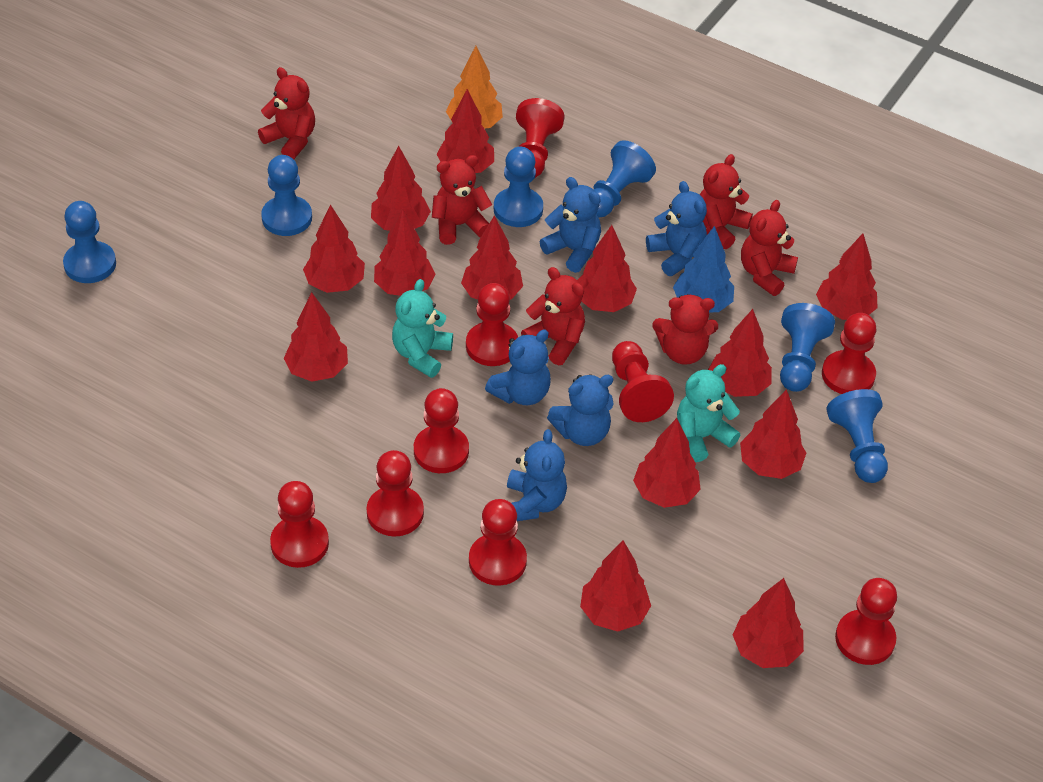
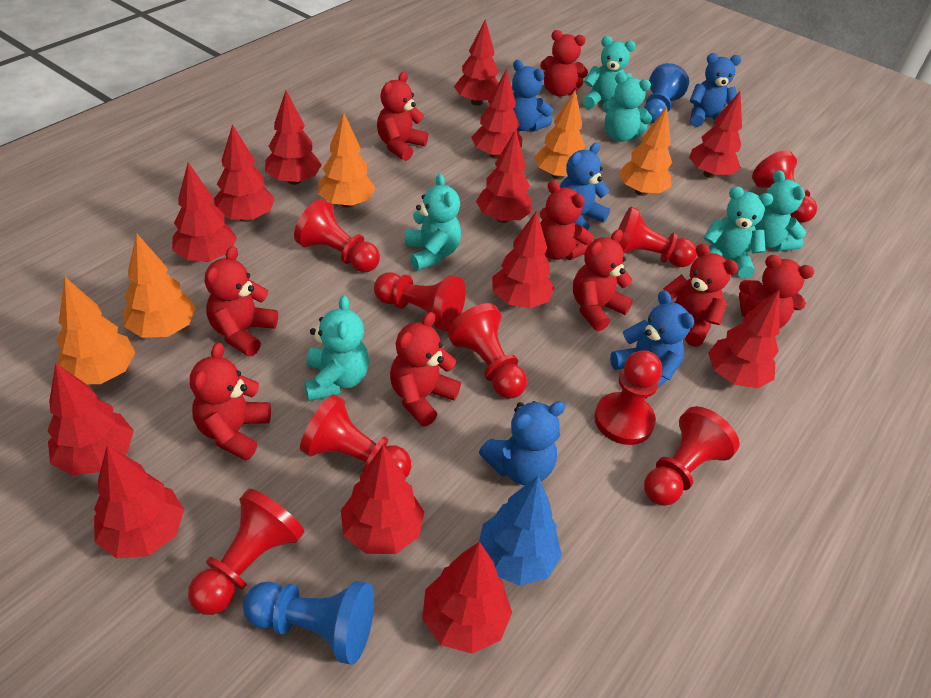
blue pawn: 6 -> 2
orange tree: 1 -> 5
red teddy bear: 6 -> 9
turquoise teddy bear: 2 -> 6

